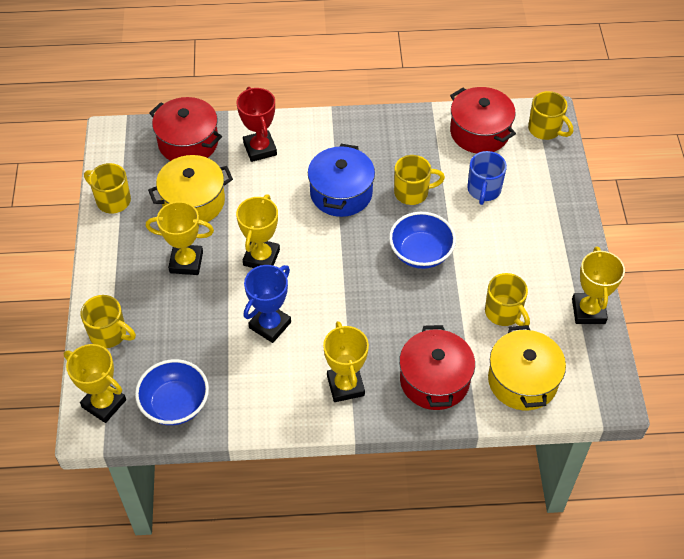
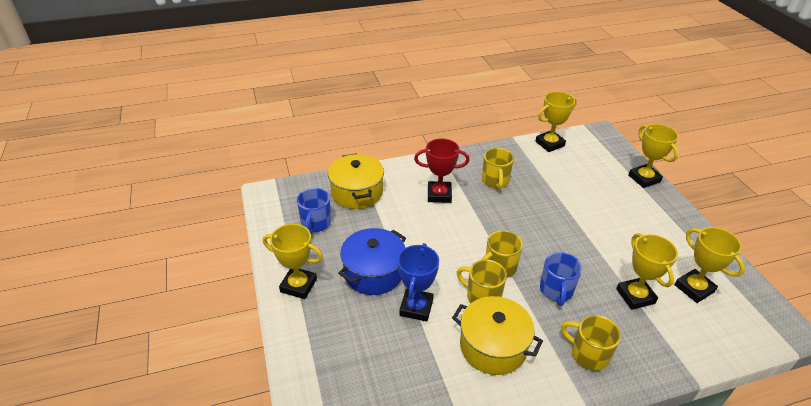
blue bowl: 2 -> 0
blue mug: 1 -> 2
red pot: 3 -> 0
yellow mug: 5 -> 4

